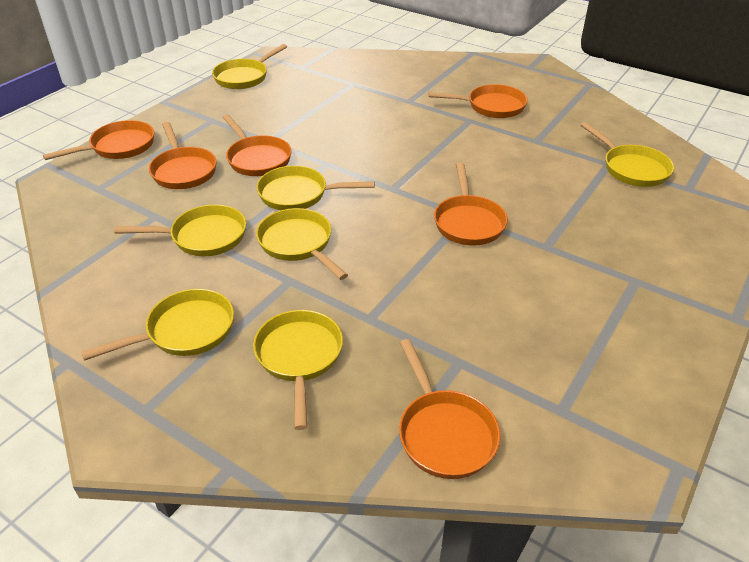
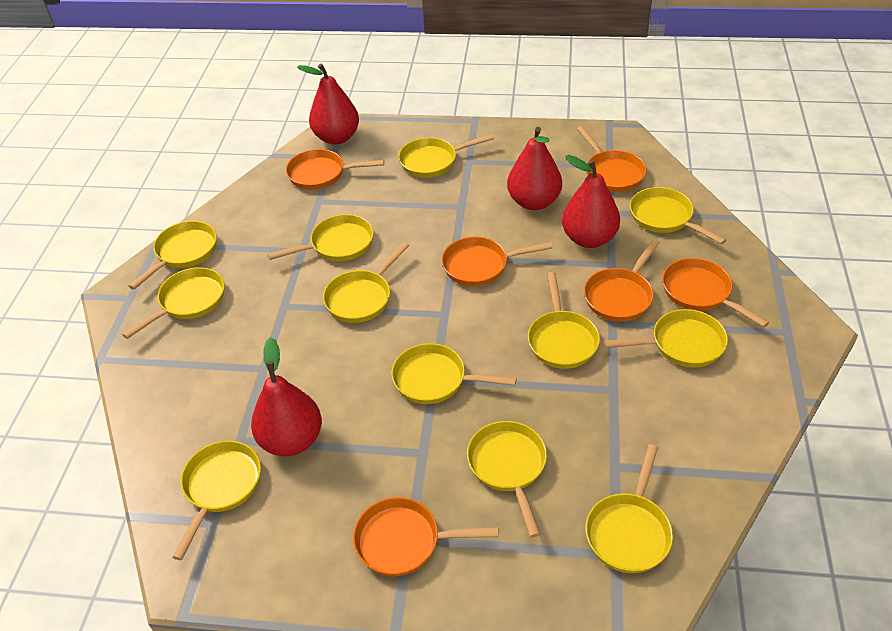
red pear: 0 -> 4
yellow pan: 7 -> 12

